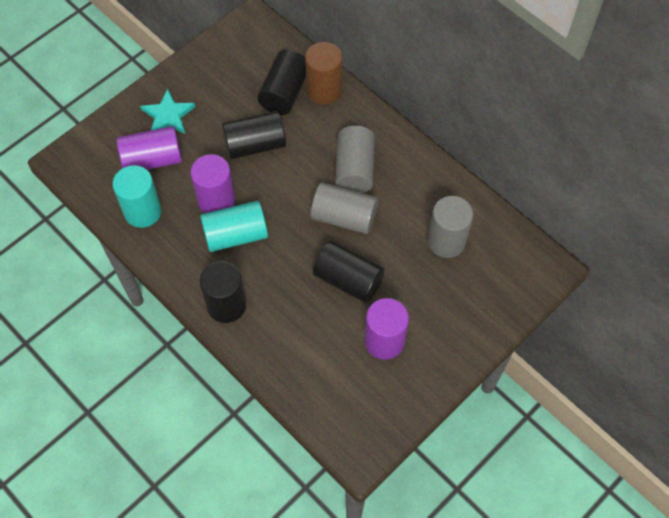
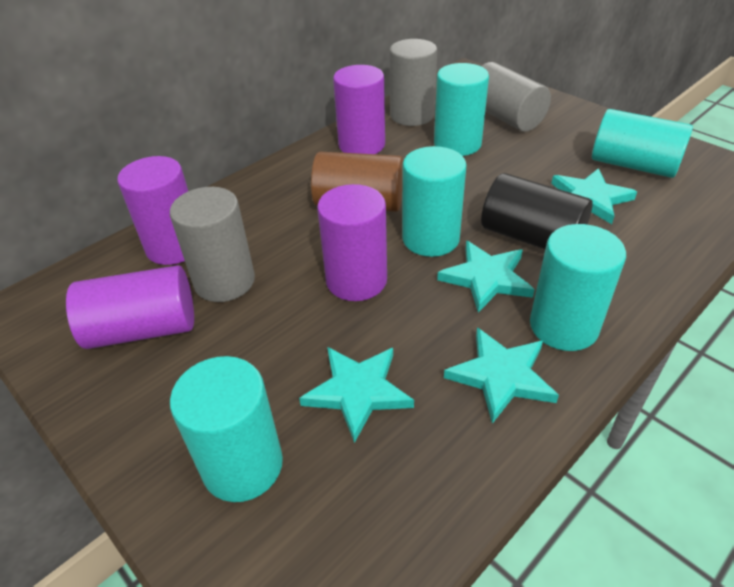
black cylinder: 4 -> 1
purple cylinder: 3 -> 4
turquoise cylinder: 2 -> 5
turquoise star: 1 -> 4

